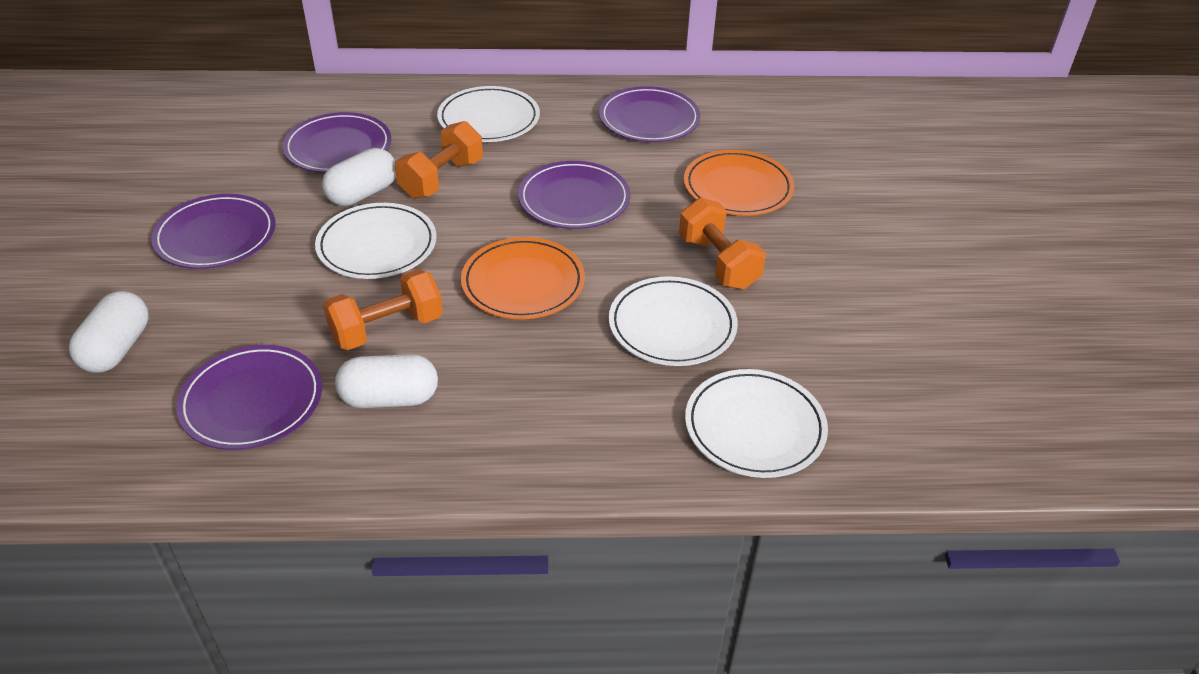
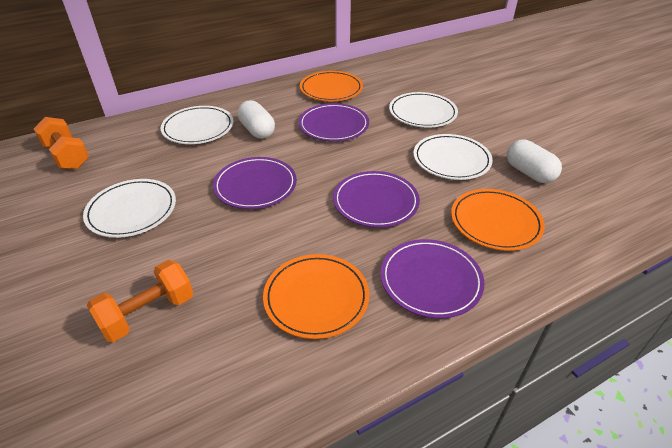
orange dumbbell: 3 -> 2
orange plate: 2 -> 3
purple plate: 5 -> 4
white capsule: 3 -> 2

